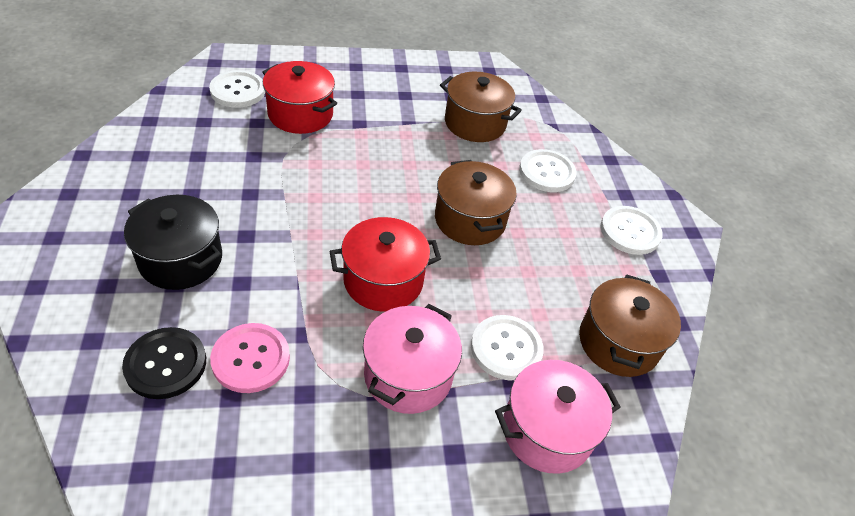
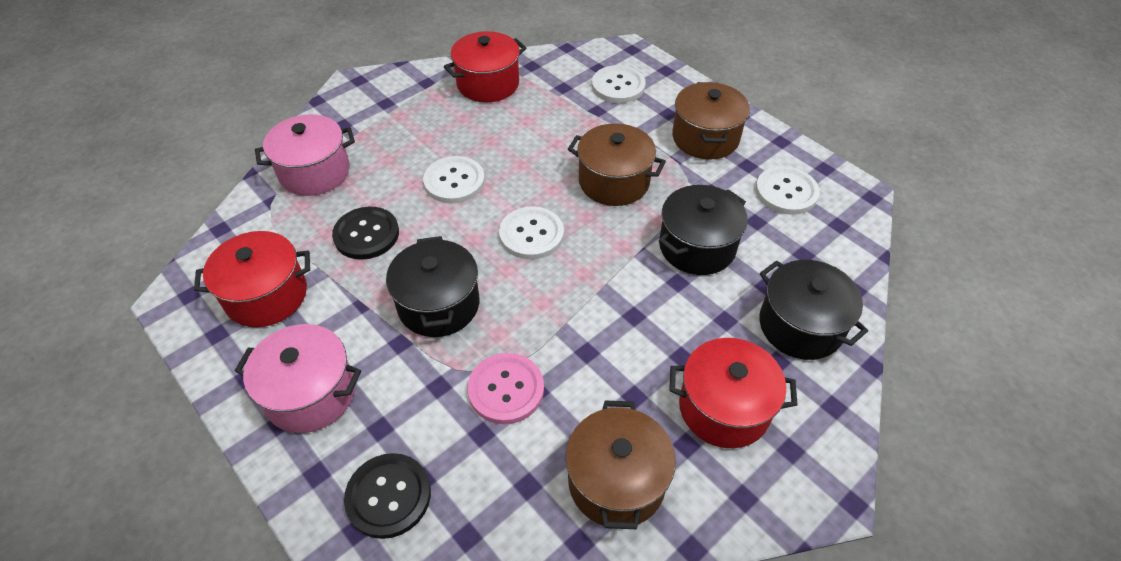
black button: 1 -> 2
black pot: 1 -> 3
red pot: 2 -> 3

